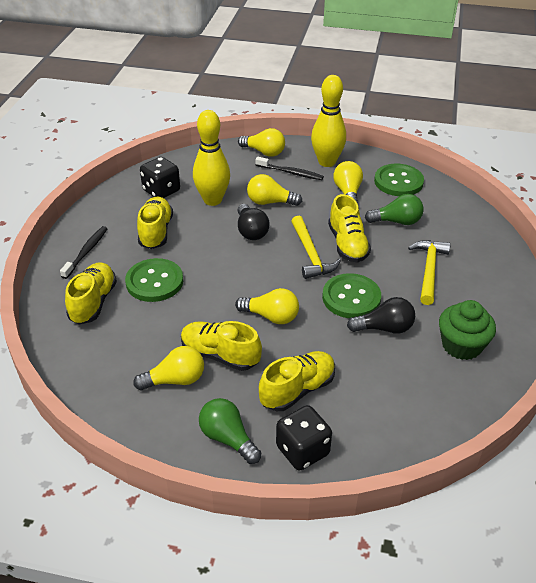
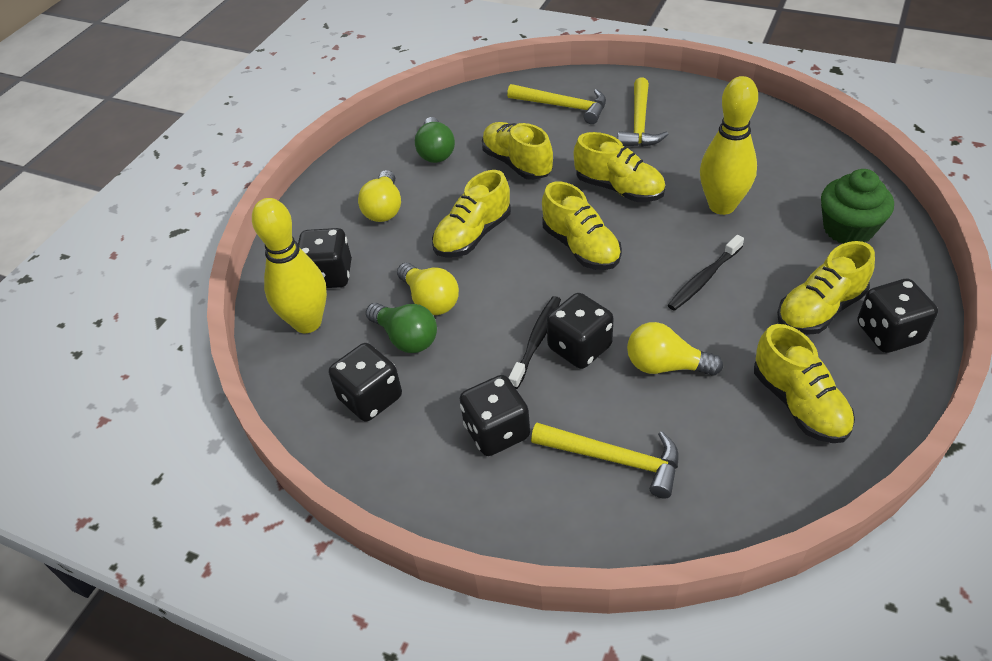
black dice: 2 -> 5
black light bulb: 2 -> 0
green button: 3 -> 0
yellow hammer: 2 -> 3
yellow light bulb: 5 -> 3
yellow shoe: 5 -> 6

